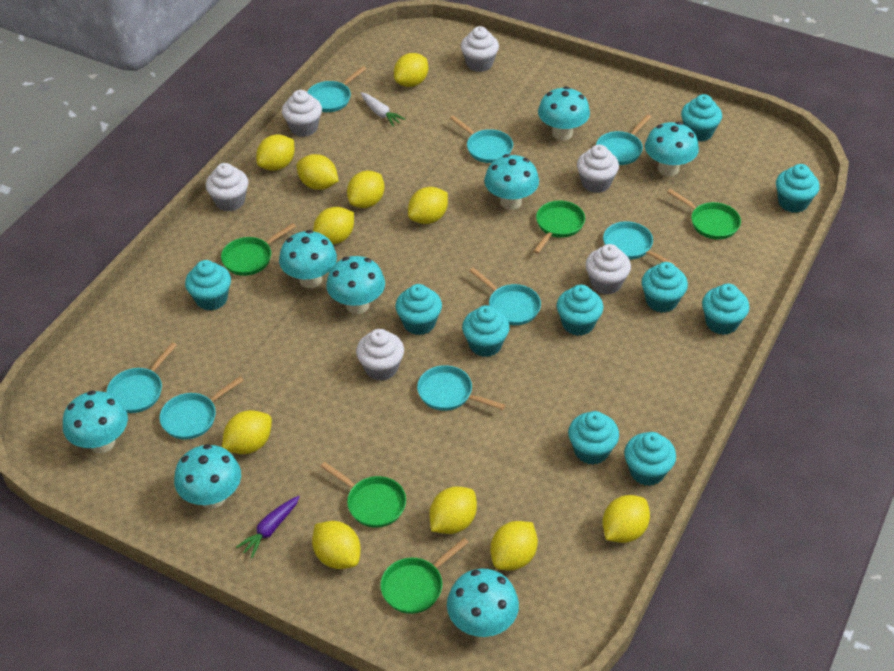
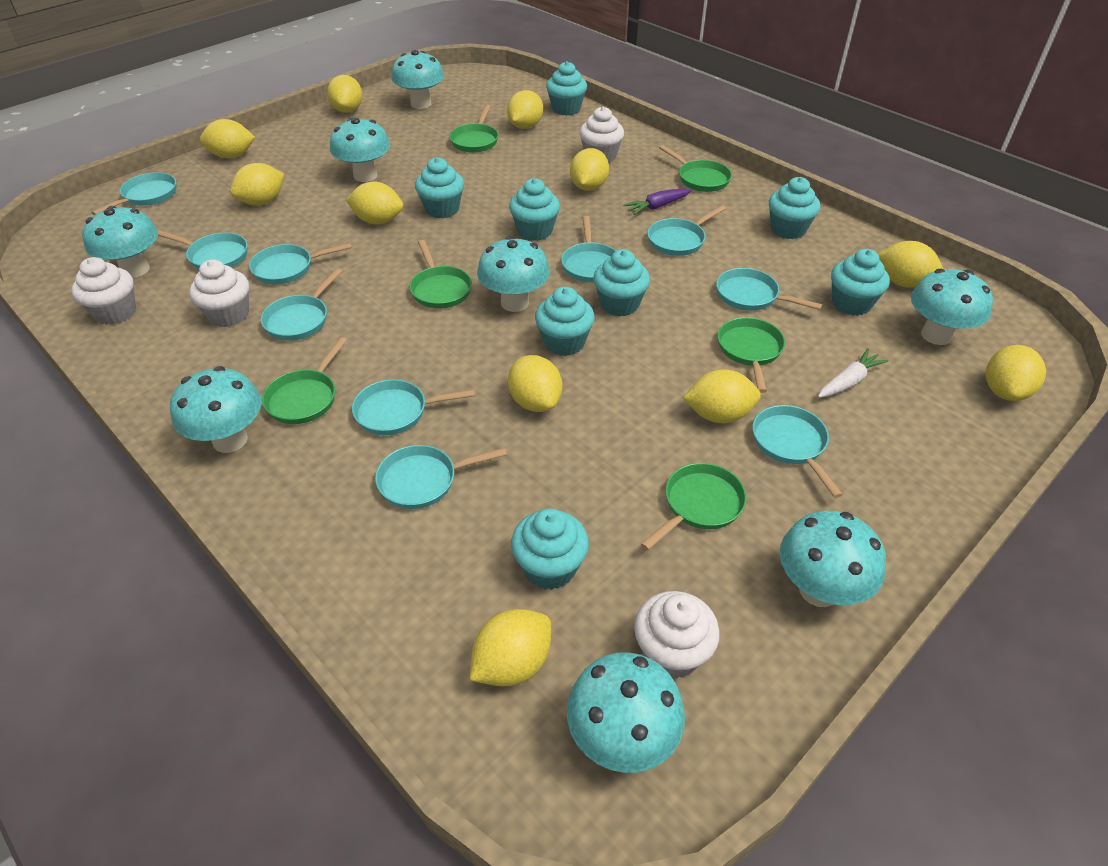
green pan: 5 -> 6
turquoise cupcake: 10 -> 8
turquoise pan: 8 -> 10
white cupcake: 6 -> 4

